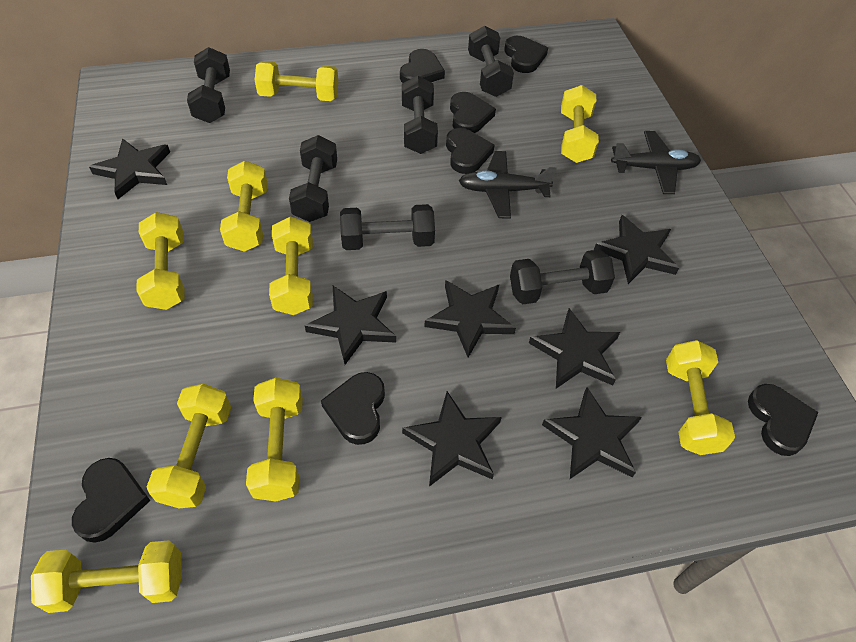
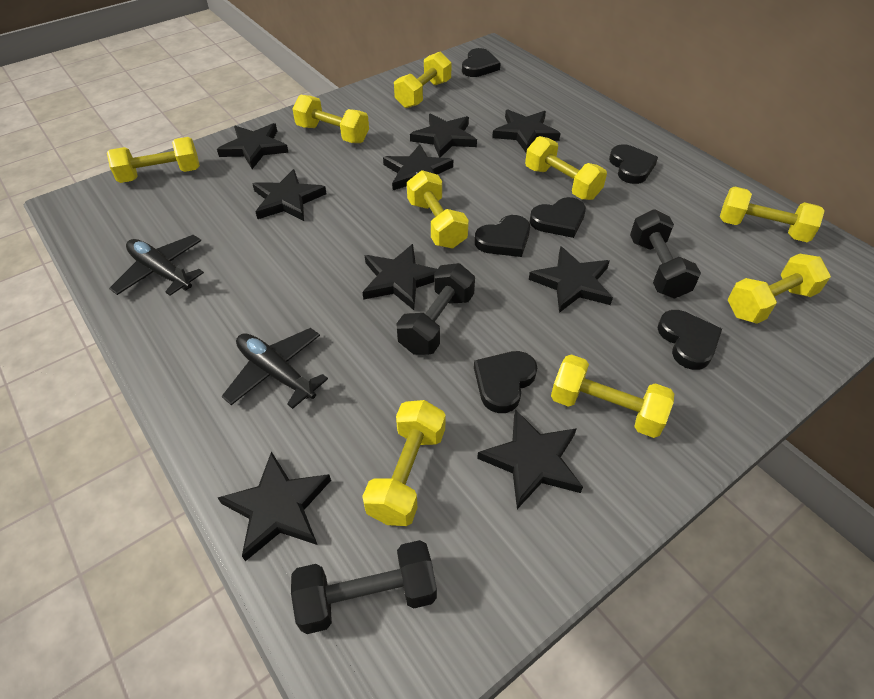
black dumbbell: 6 -> 3
black heart: 7 -> 6
black star: 7 -> 9

